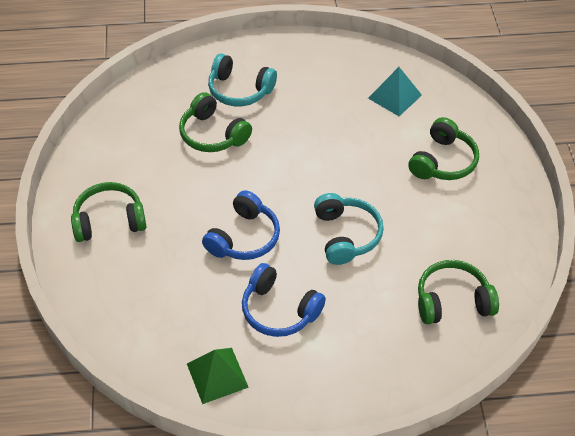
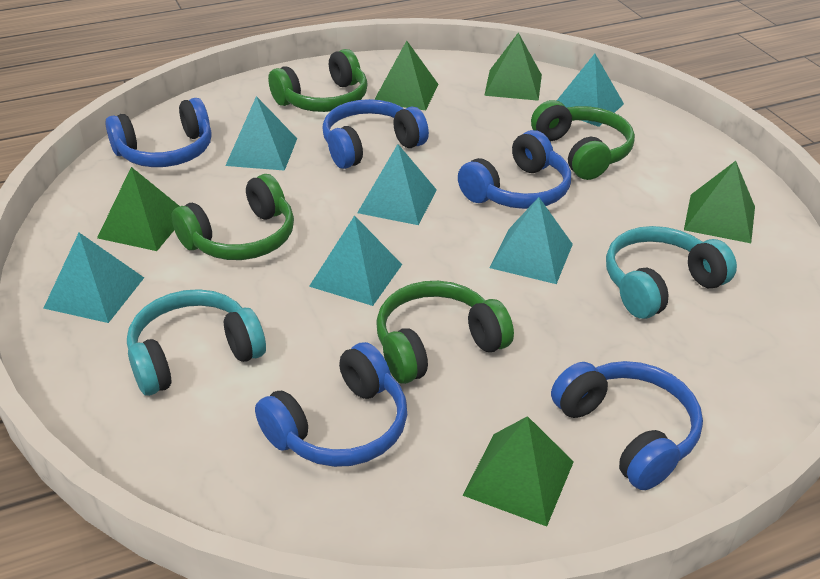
blue headphones: 2 -> 5
green pyramid: 1 -> 5
turquoise pyramid: 1 -> 6

